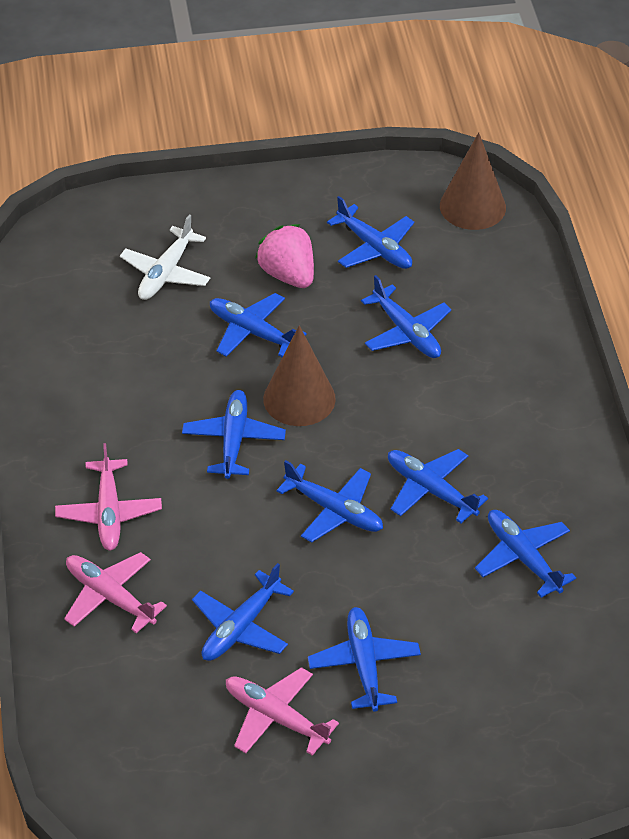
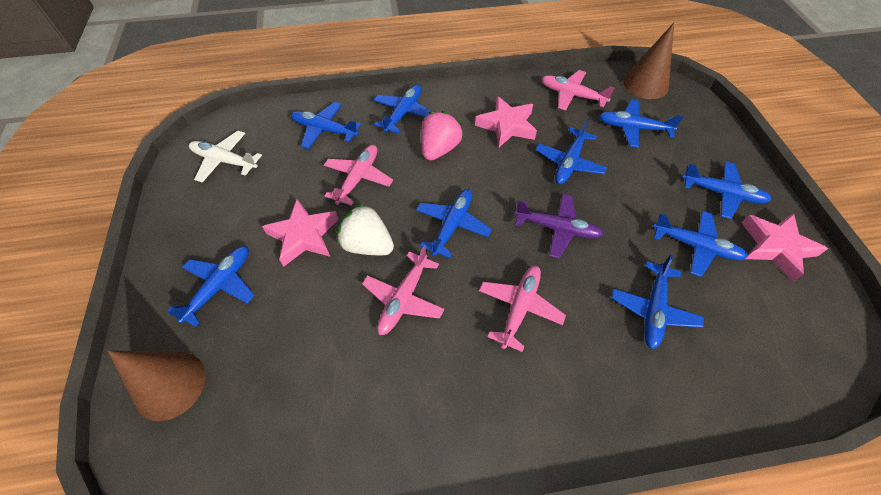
pink plane: 3 -> 4
pink star: 0 -> 3
purple plane: 0 -> 1
white strawberry: 0 -> 1

